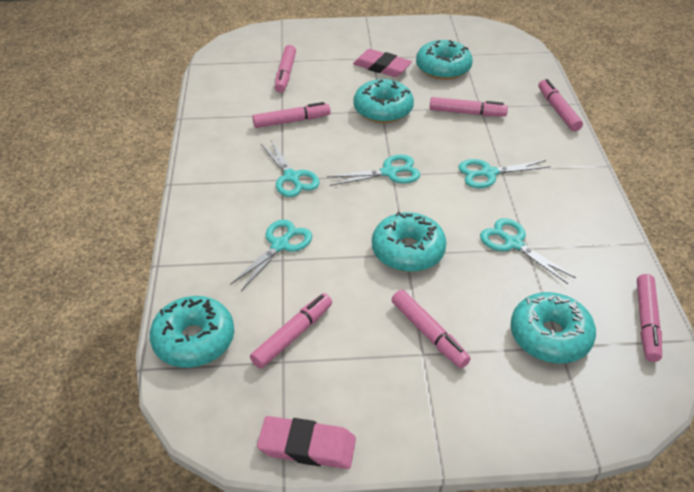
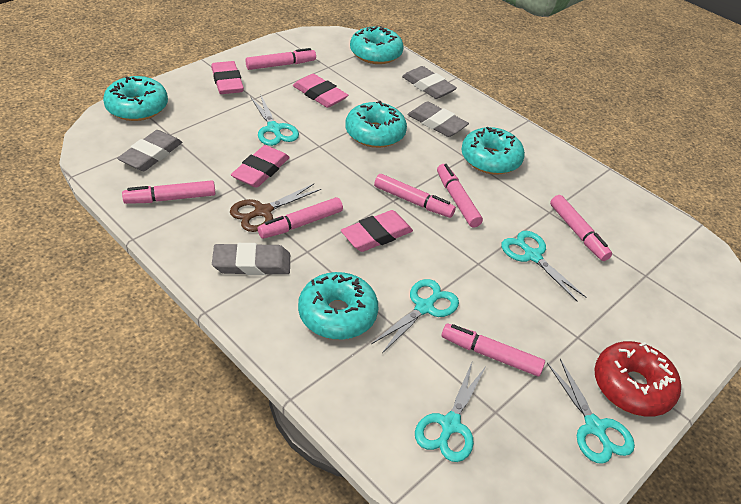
brown scissors: 0 -> 1
grey eraser: 0 -> 4
pink eraser: 2 -> 4
red donut: 0 -> 1

